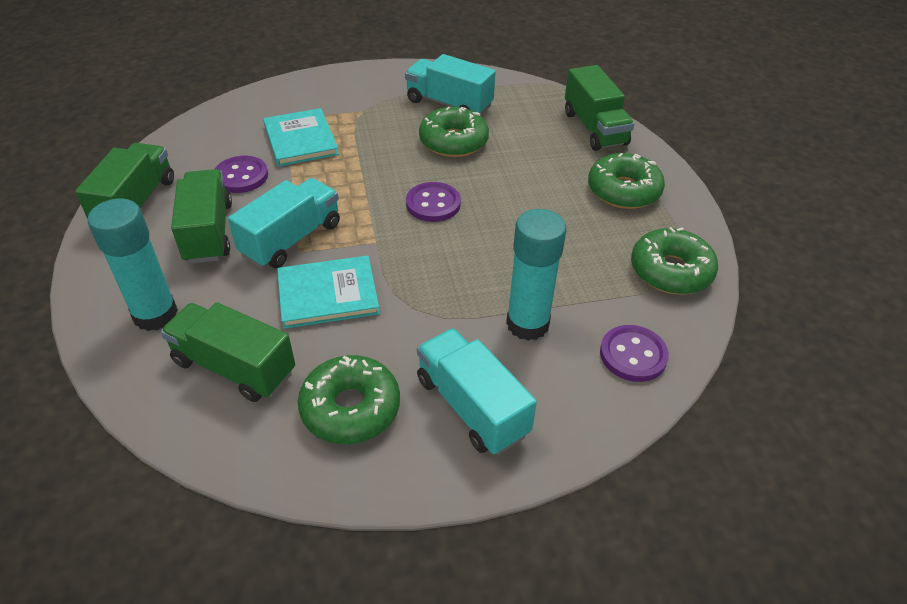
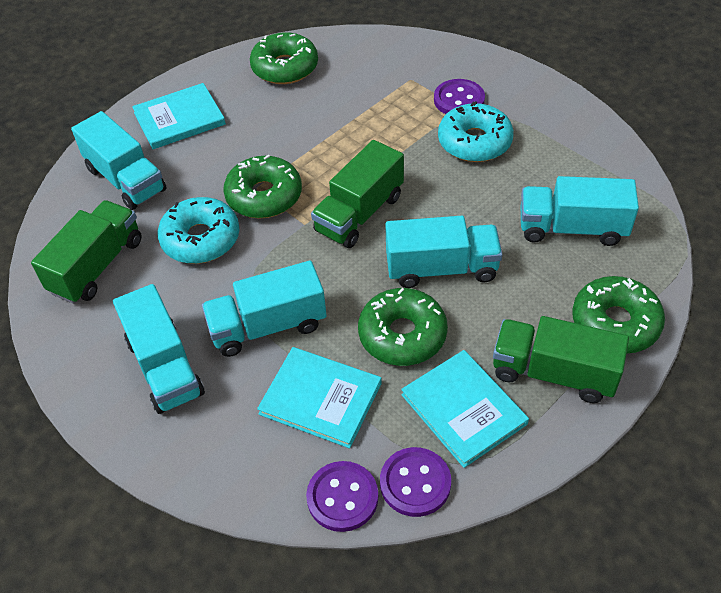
green truck: 4 -> 3
turquoise book: 2 -> 3
turquoise donut: 0 -> 2
turquoise glue stick: 2 -> 0
turquoise truck: 3 -> 5

